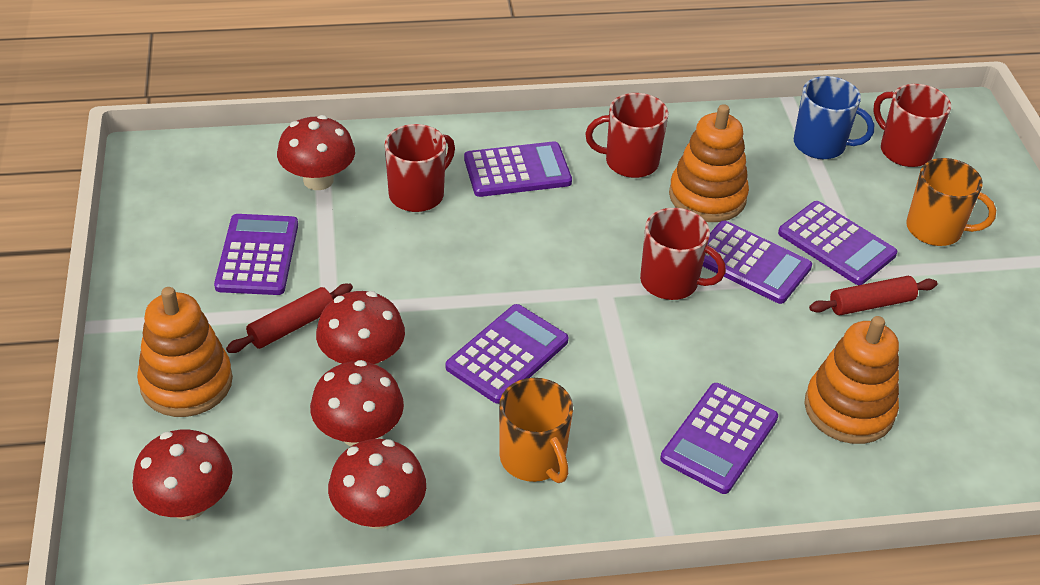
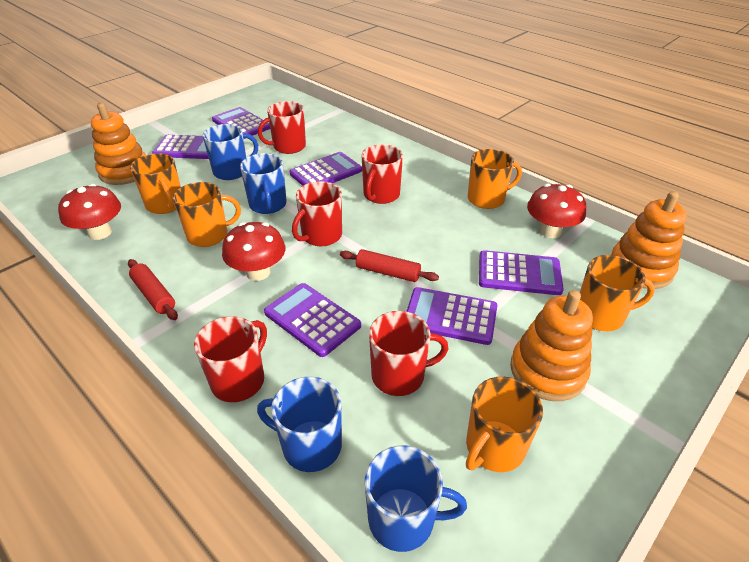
blue mug: 1 -> 4
orange mug: 2 -> 5
red mug: 4 -> 5
red mushroom: 5 -> 3

